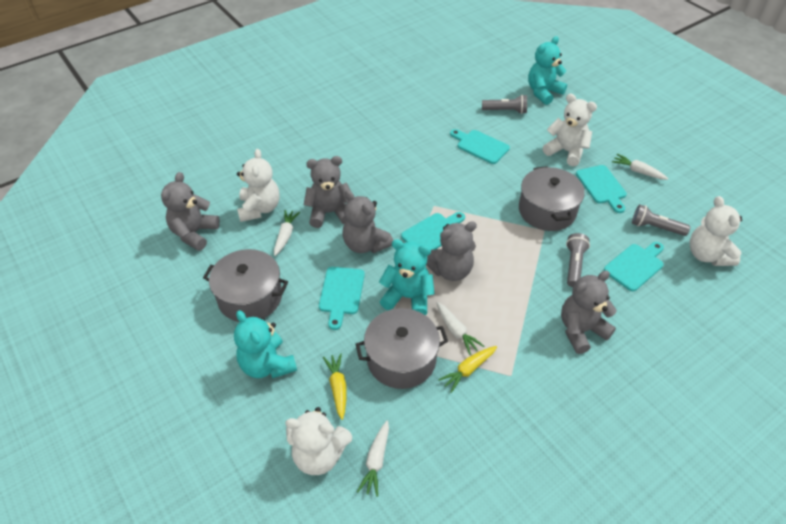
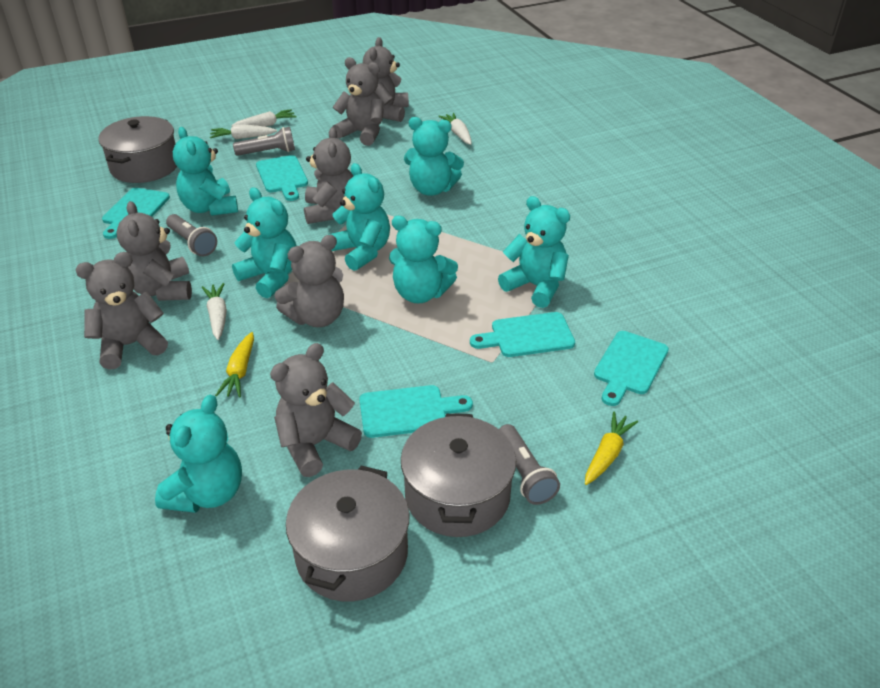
grey teddy bear: 5 -> 7
turquoise teddy bear: 3 -> 7
white teddy bear: 4 -> 0

